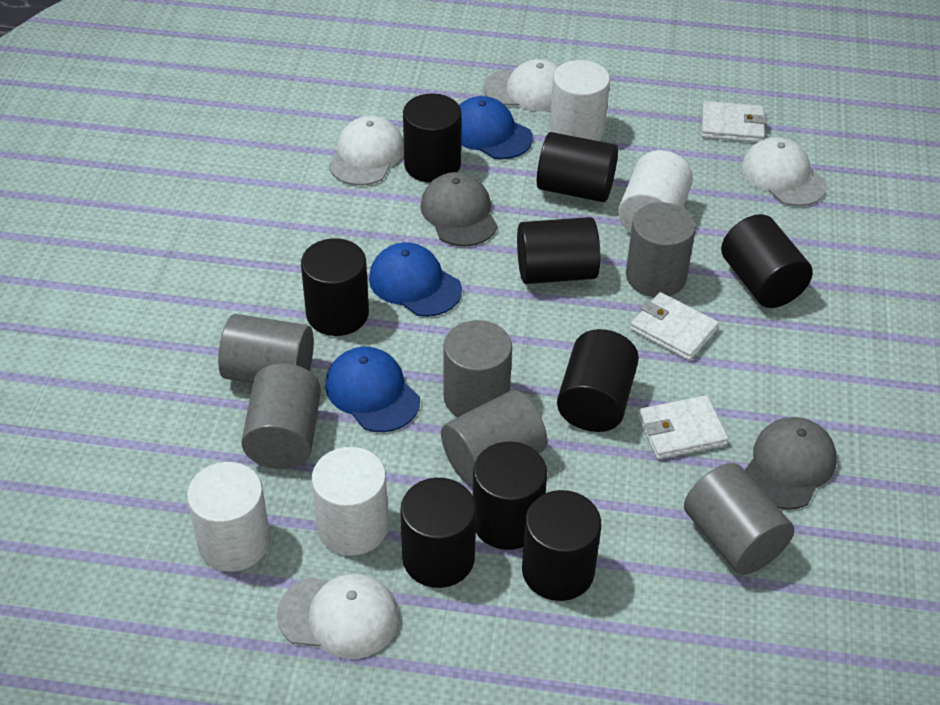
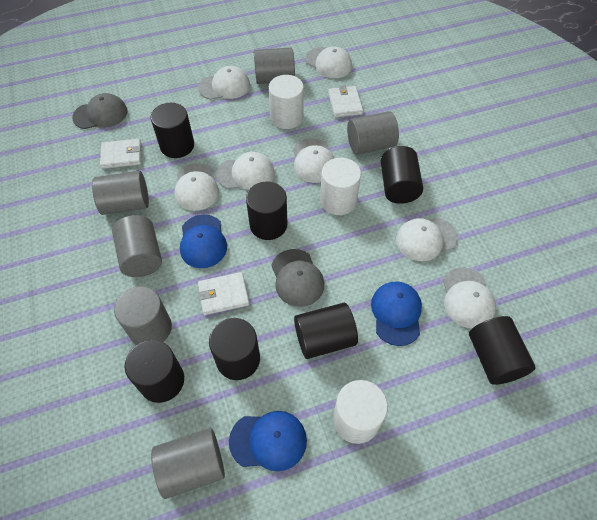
black cylinder: 9 -> 7
white cap: 4 -> 7
white cylinder: 4 -> 3

